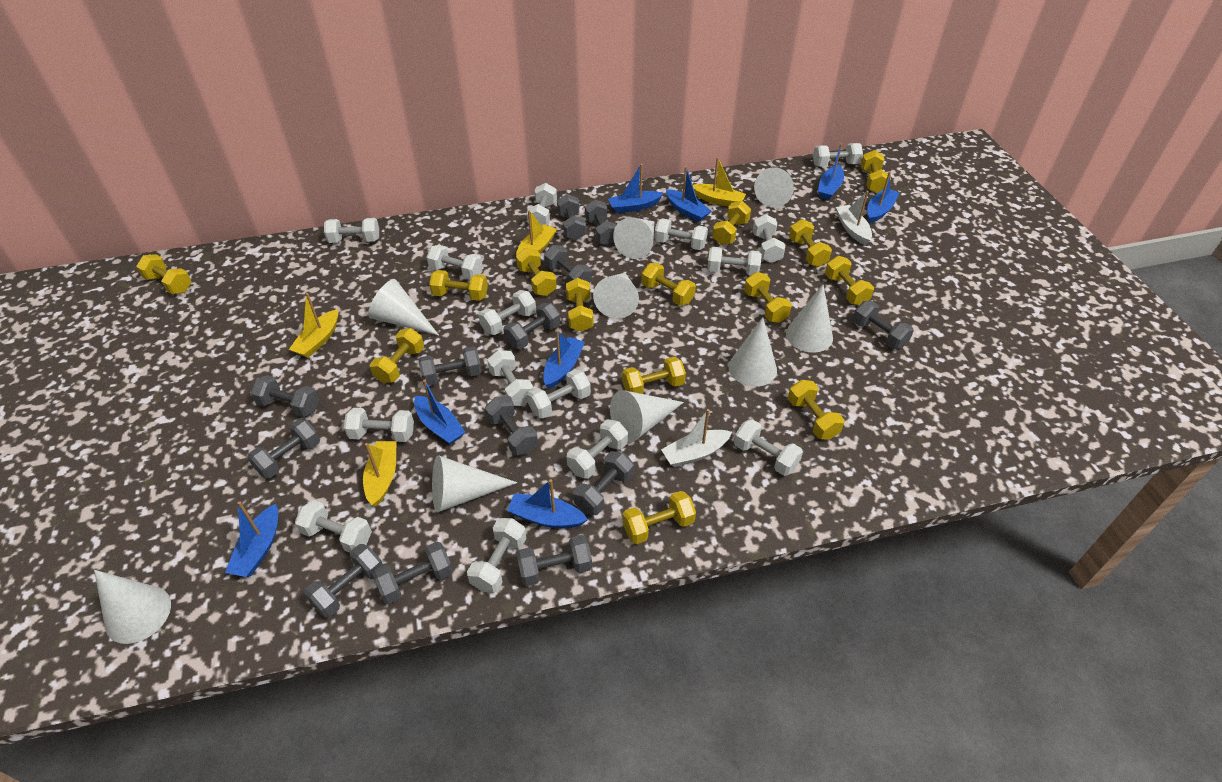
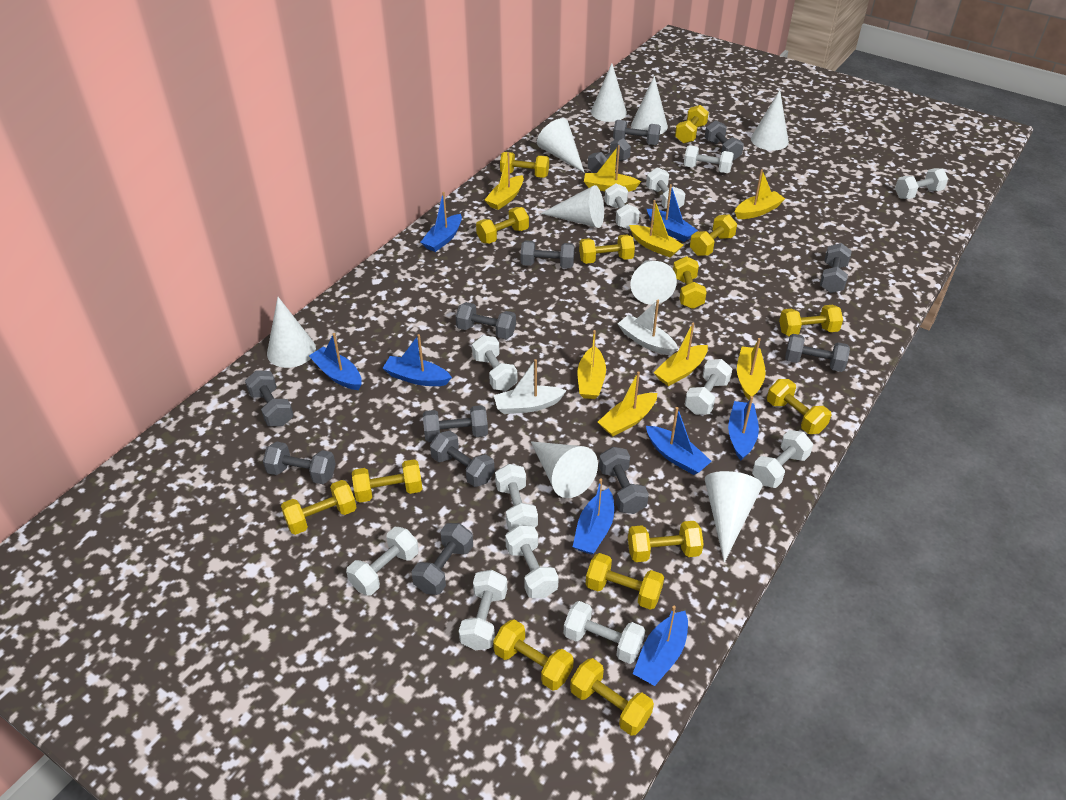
white dumbbell: 15 -> 12
yellow boat: 4 -> 8

